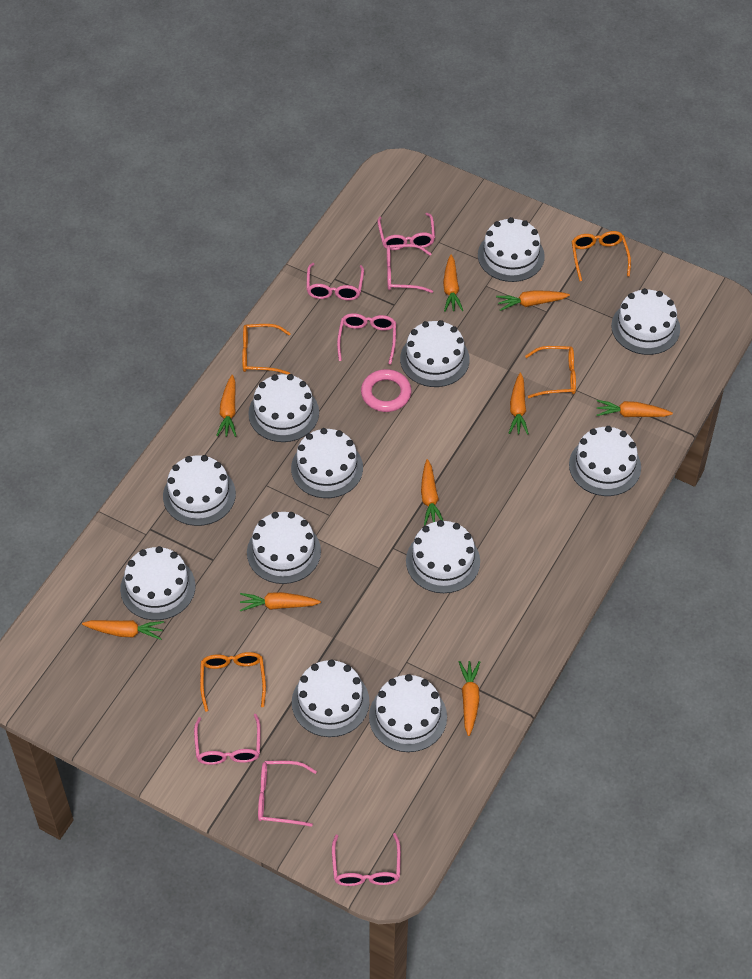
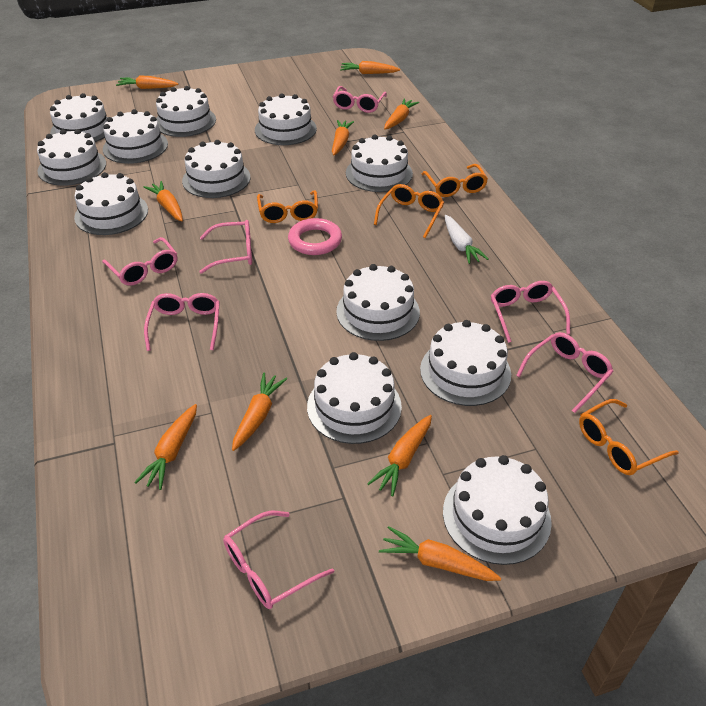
white carrot: 0 -> 1

